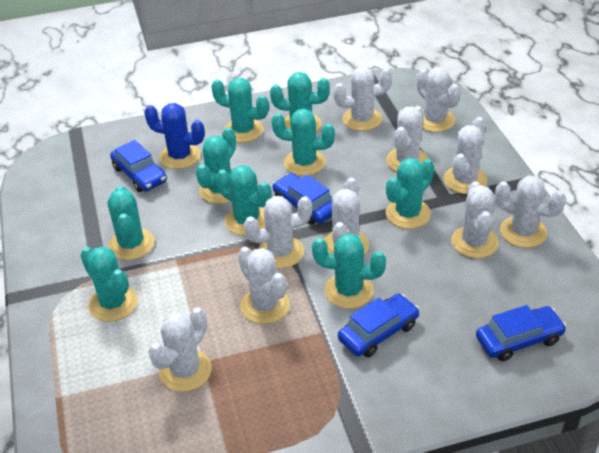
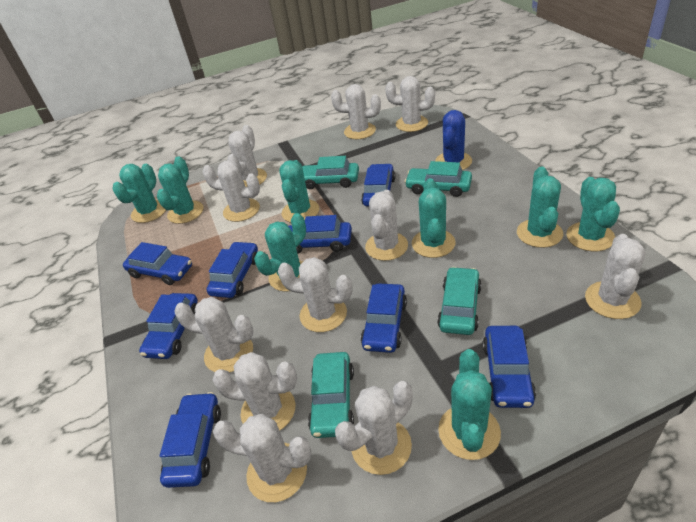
blue car: 4 -> 8
turquoise cactus: 9 -> 8
turquoise car: 0 -> 4
white cactus: 10 -> 11

